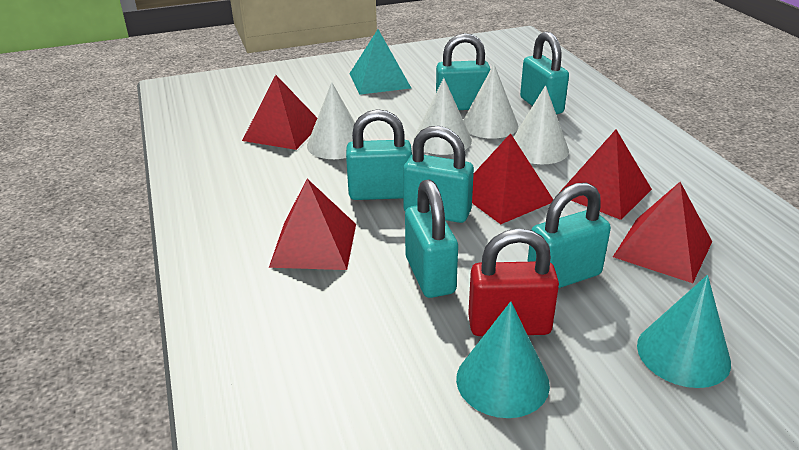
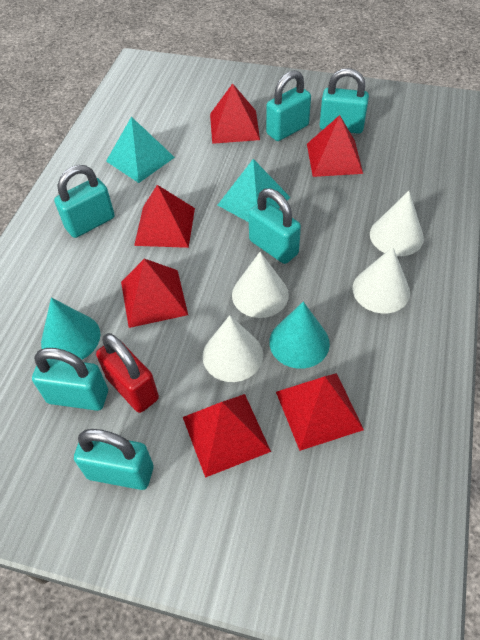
red pyramid: 5 -> 6
turquoise pyramid: 1 -> 2

